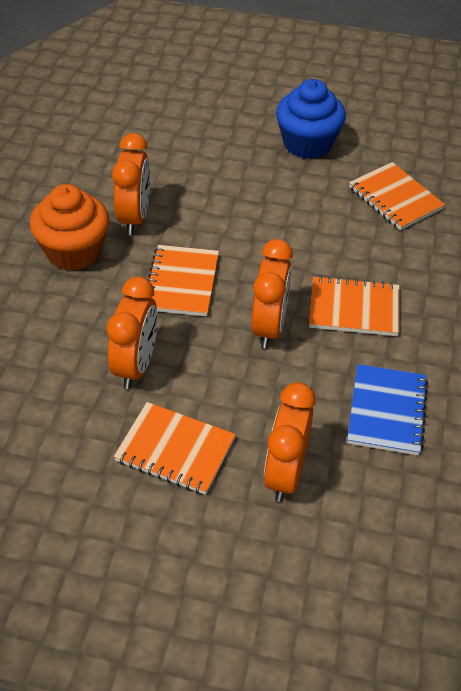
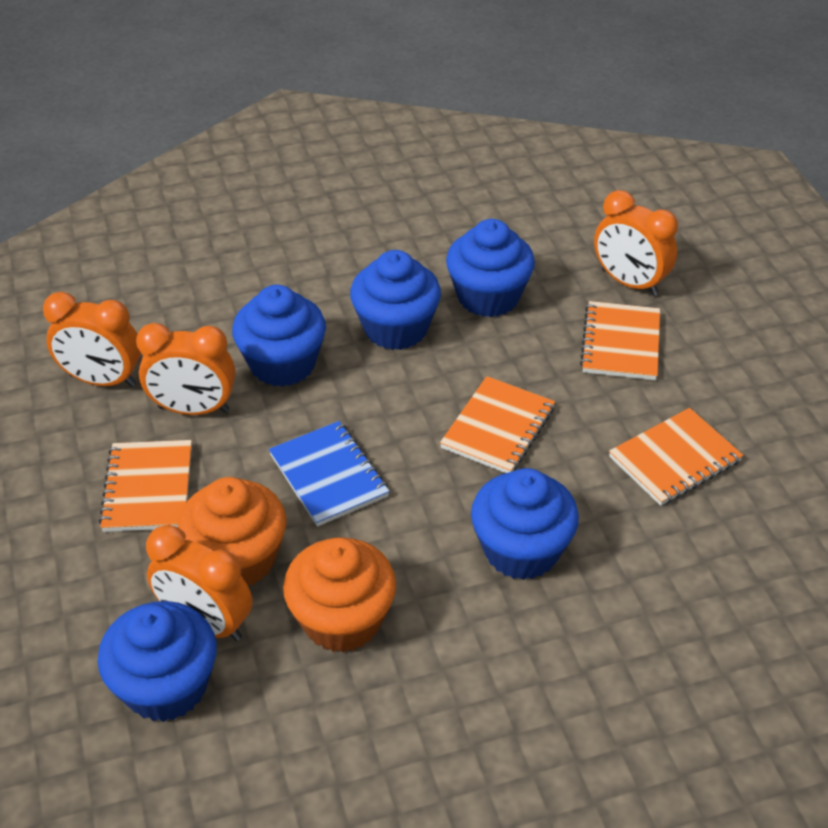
blue cupcake: 1 -> 5
orange cupcake: 1 -> 2

